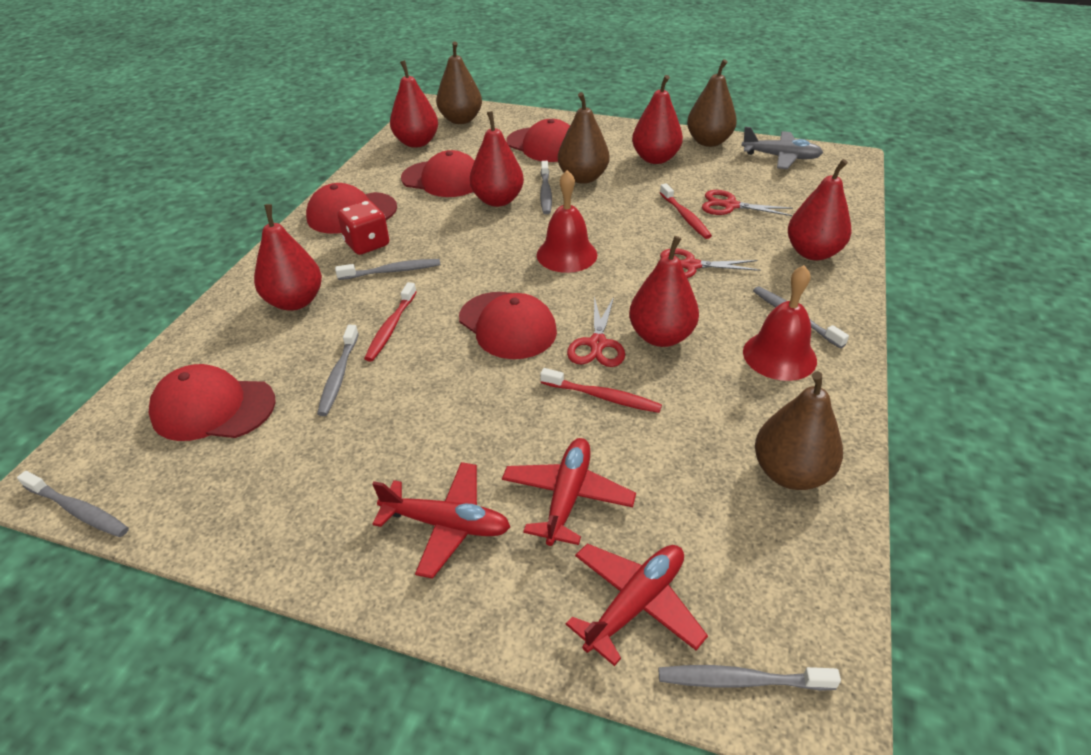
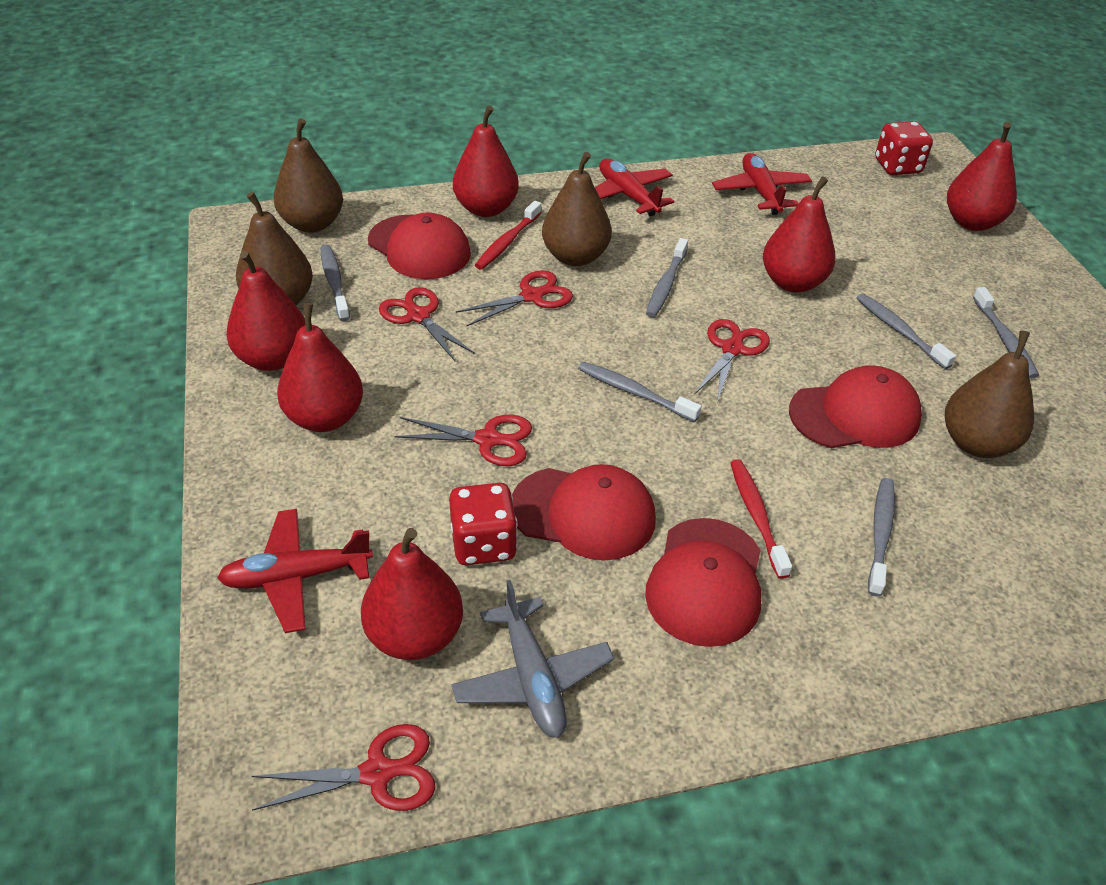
red bell: 2 -> 0
red cap: 5 -> 4
red dice: 1 -> 2
red scissors: 3 -> 5
red toothbrush: 3 -> 2

